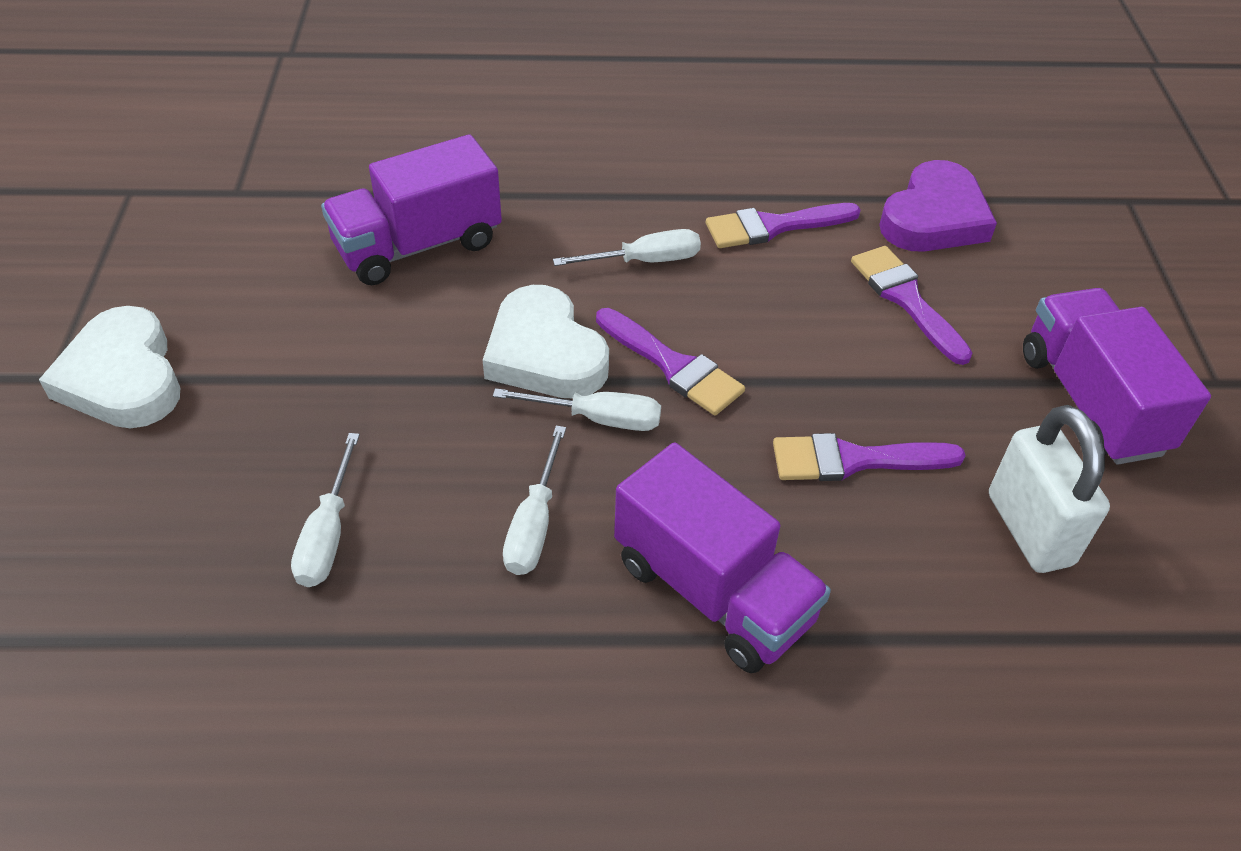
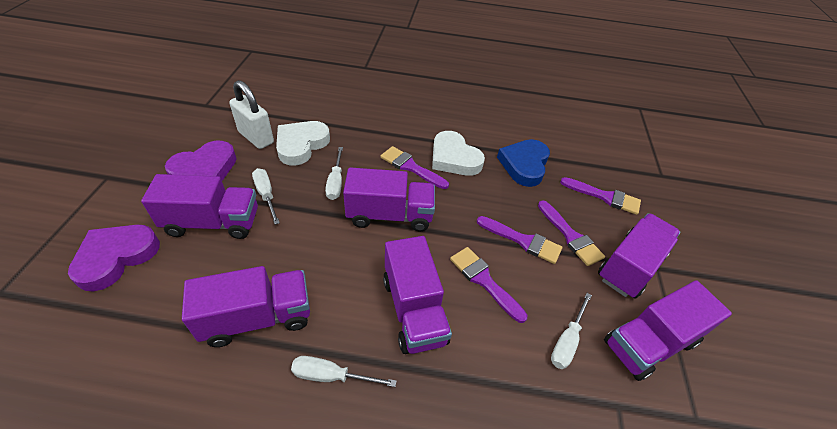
blue heart: 0 -> 1
purple brush: 4 -> 5
purple heart: 1 -> 2
purple truck: 3 -> 6

